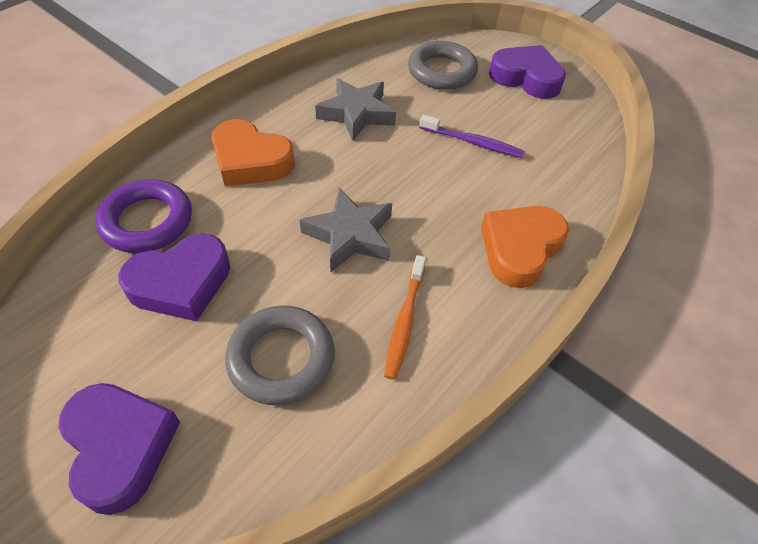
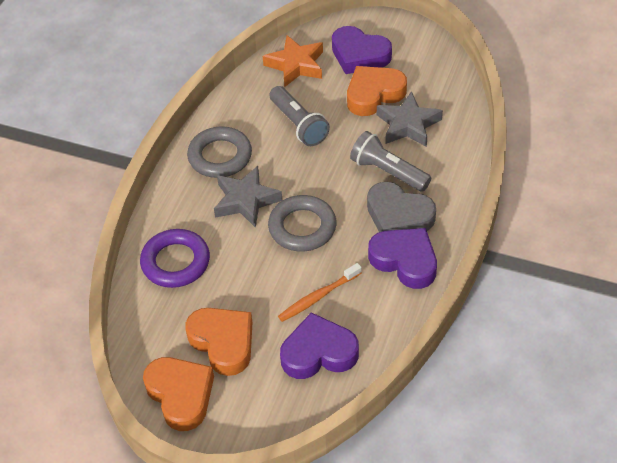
grey flashlight: 0 -> 2
grey heart: 0 -> 1
orange heart: 2 -> 3
orange star: 0 -> 1
purple toothbrush: 1 -> 0

